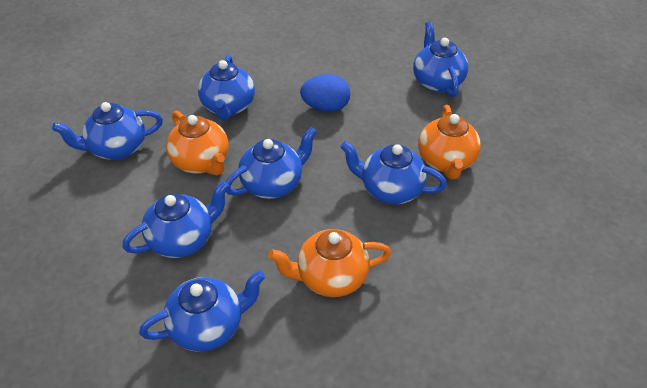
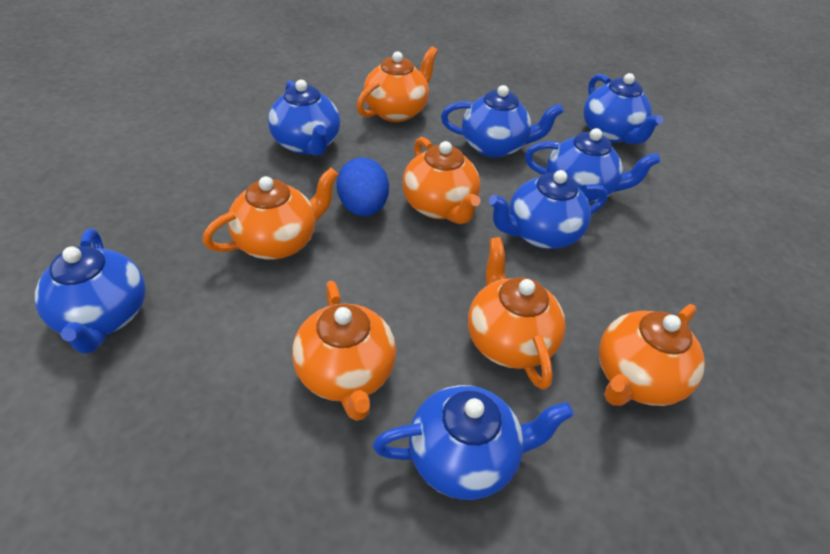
orange teapot: 3 -> 6

